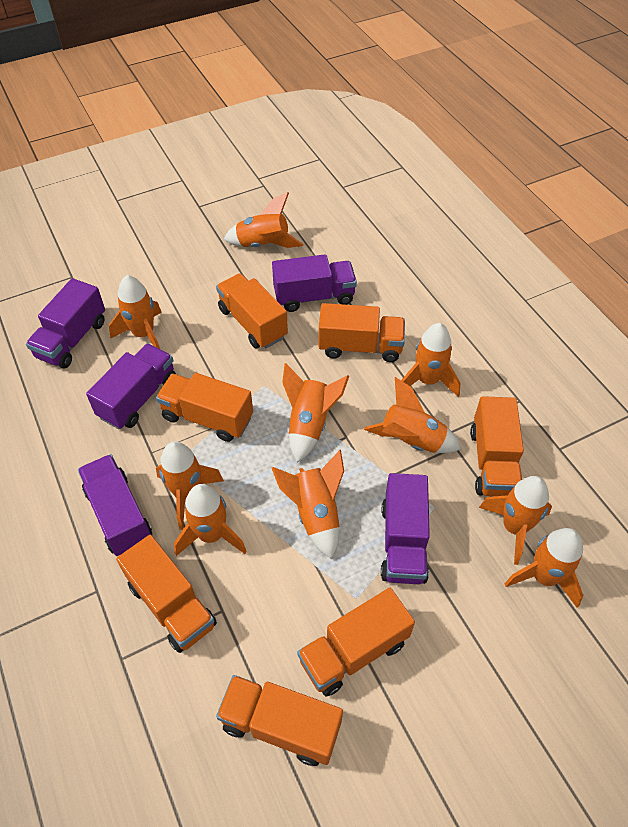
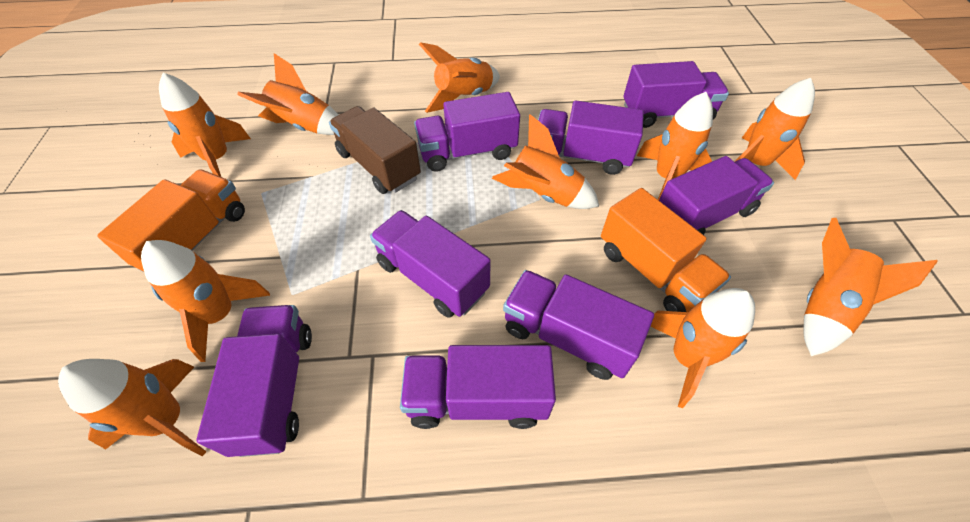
brown truck: 0 -> 1
orange truck: 7 -> 2
purple truck: 5 -> 8

